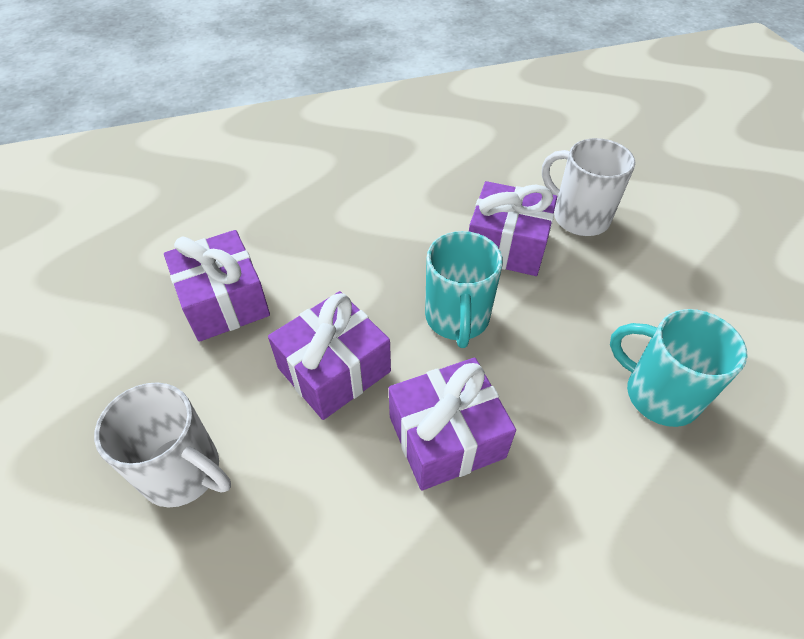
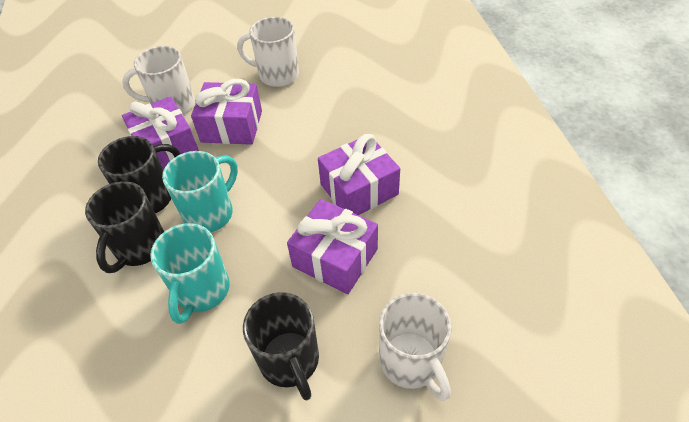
black mug: 0 -> 3
white mug: 2 -> 3

